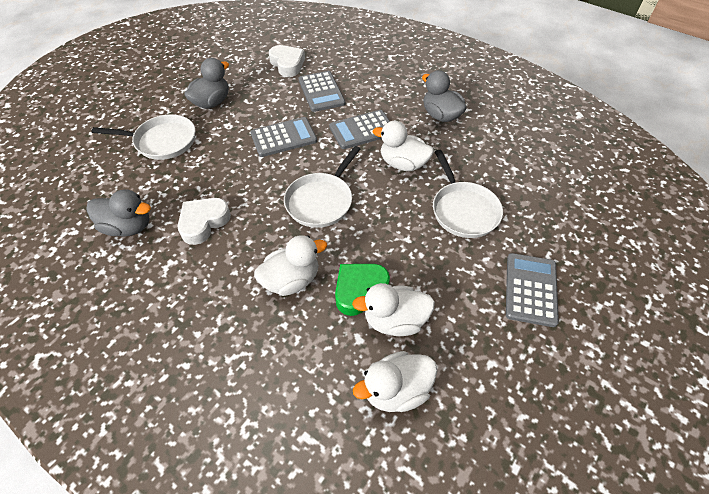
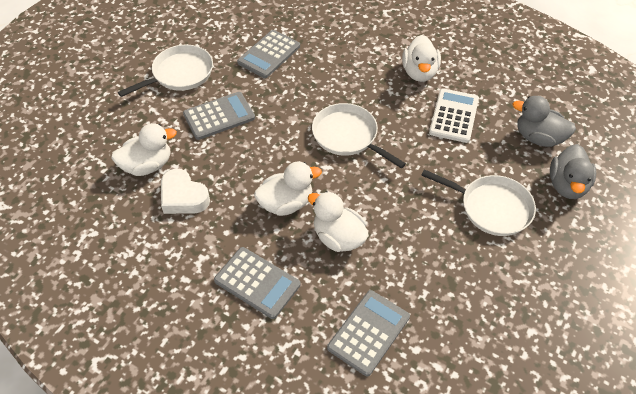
green heart: 1 -> 0
grey duck: 3 -> 2
white calculator: 0 -> 1
white heart: 2 -> 1

